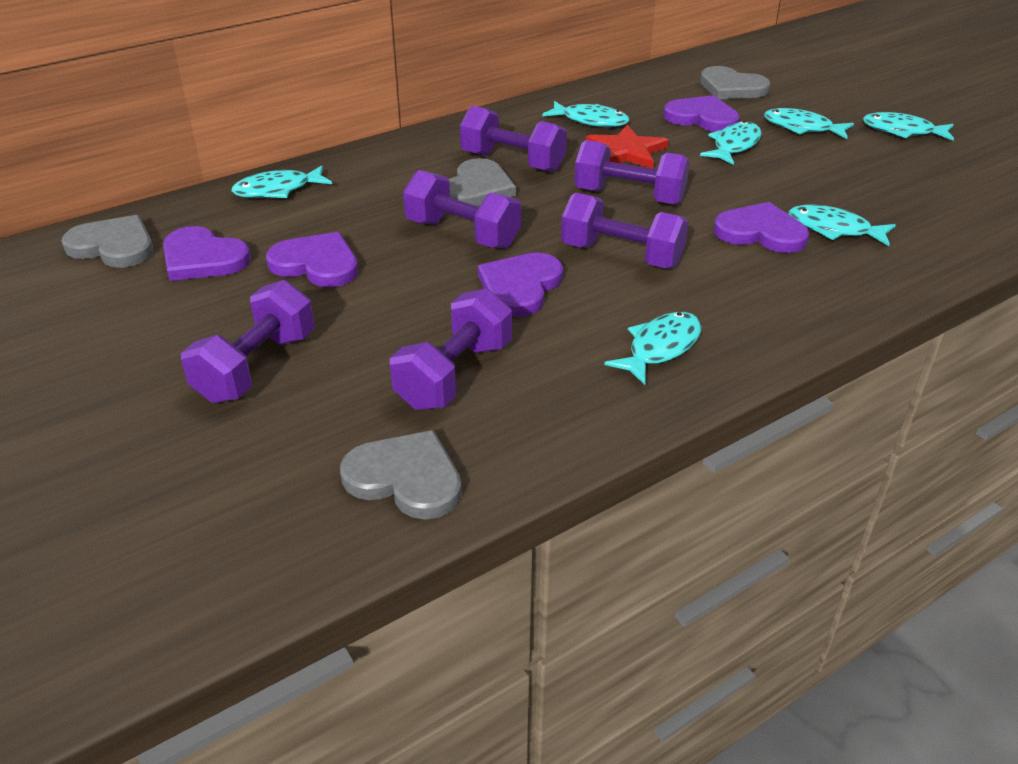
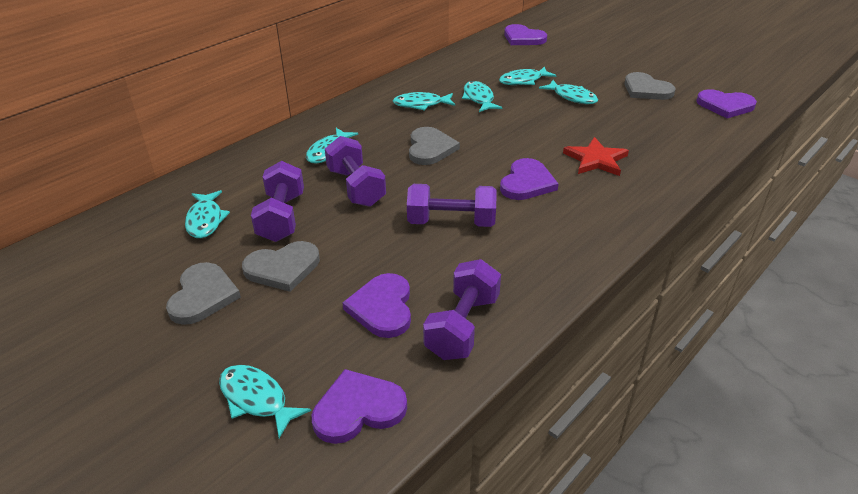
purple dumbbell: 6 -> 4

